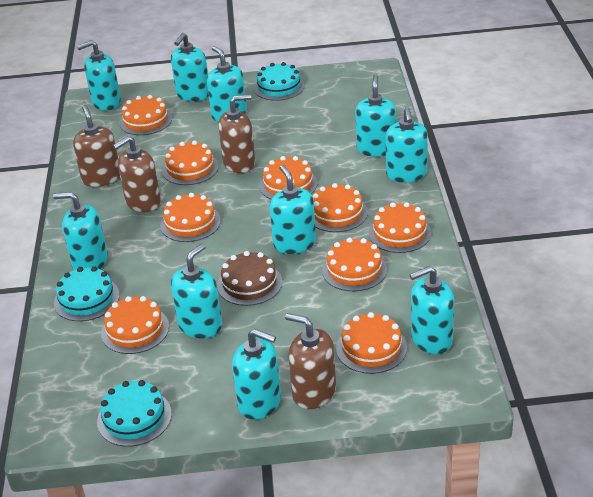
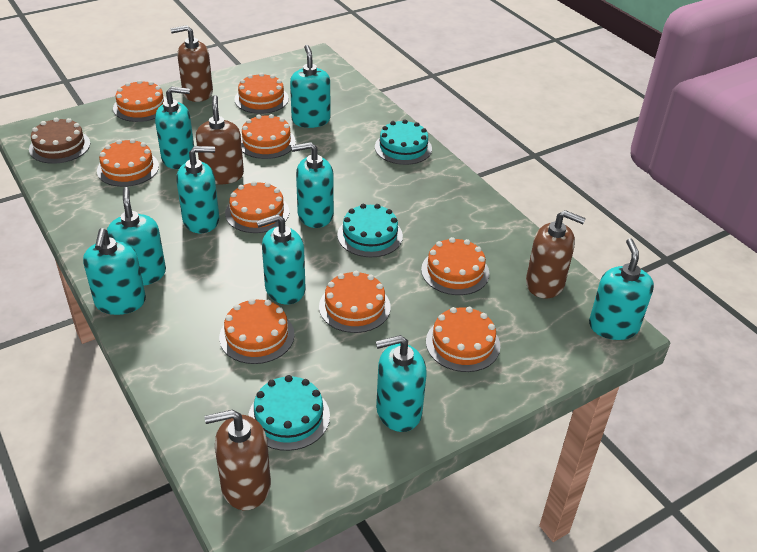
turquoise soap dispenser: 10 -> 9

